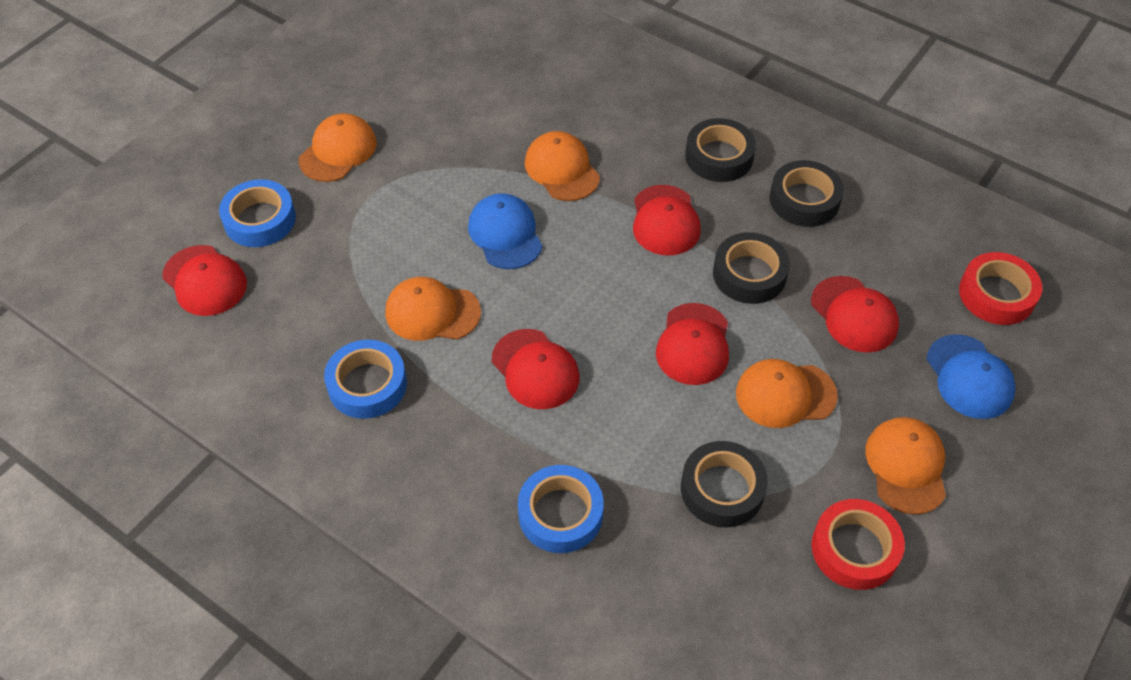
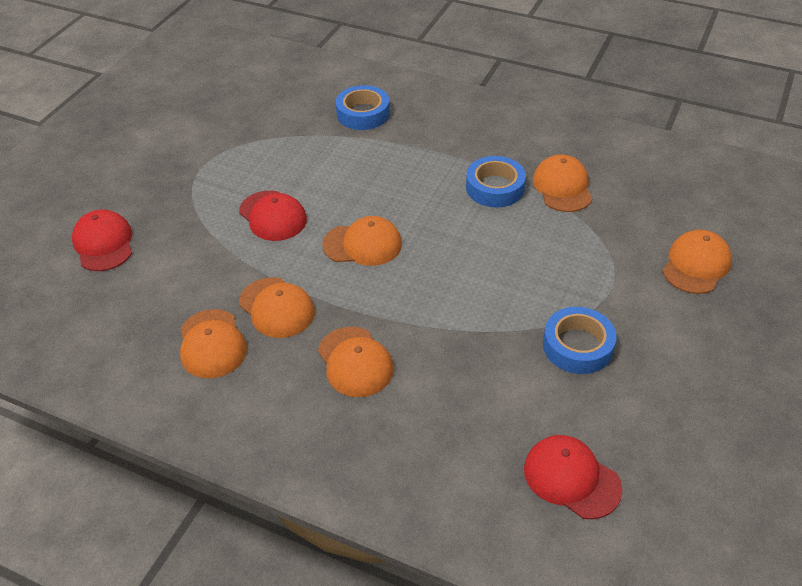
black tape: 4 -> 0
blue cap: 2 -> 0
orange cap: 5 -> 6
red cap: 5 -> 3
red tape: 2 -> 0

